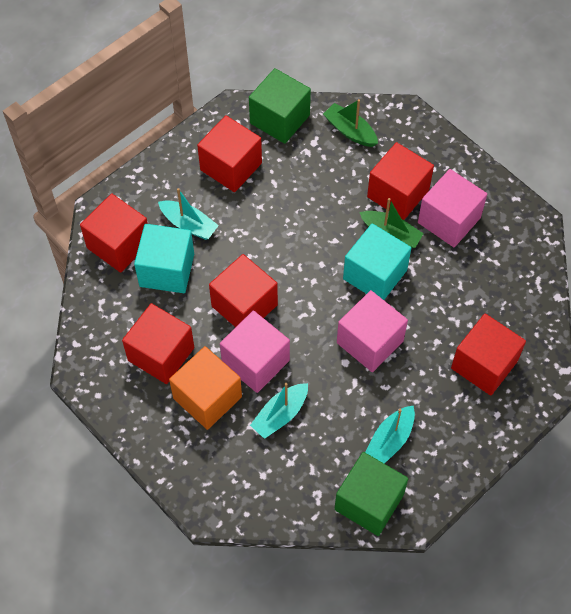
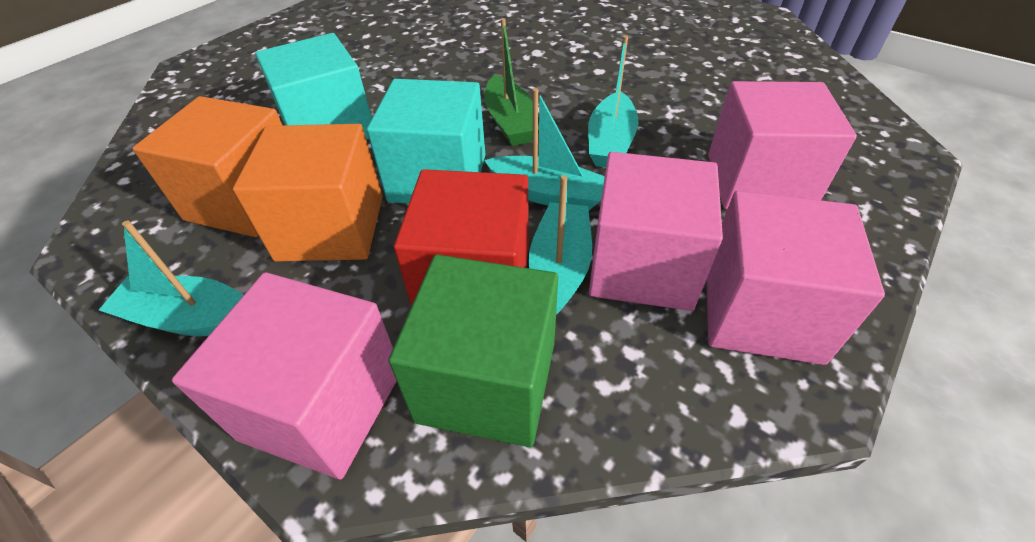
green boat: 2 -> 1
green cube: 2 -> 1
orange cube: 1 -> 2
pink cube: 3 -> 4
red cube: 6 -> 1
turquoise boat: 3 -> 4

